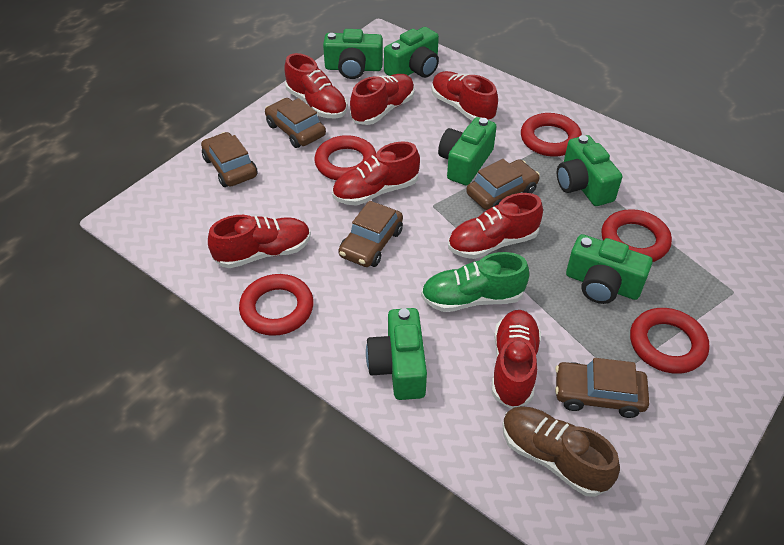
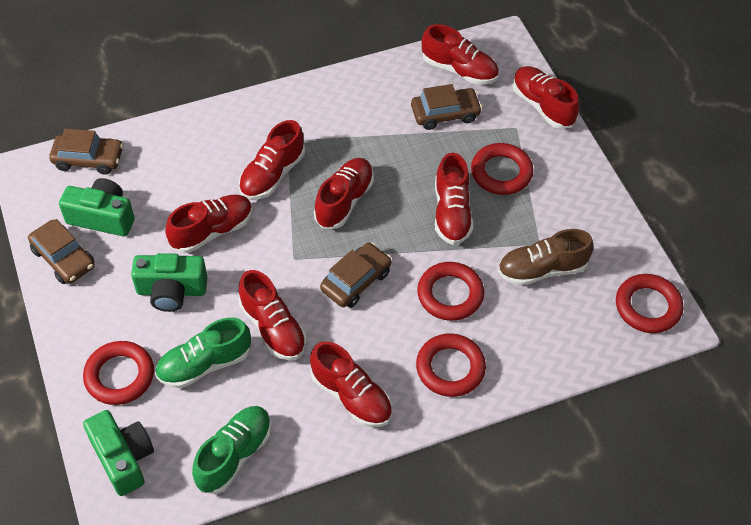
brown car: 5 -> 4
green camera: 6 -> 3
green shoe: 1 -> 2
red shoe: 7 -> 8

